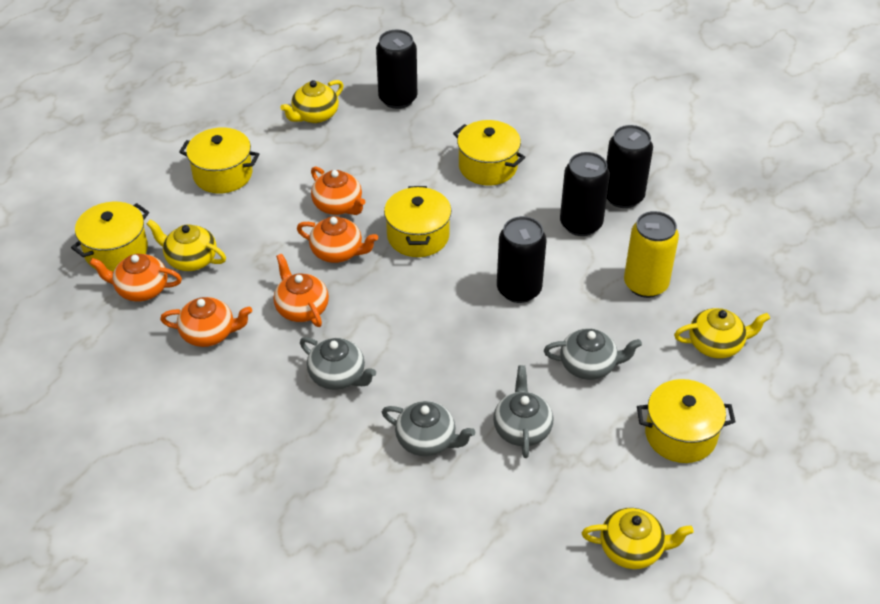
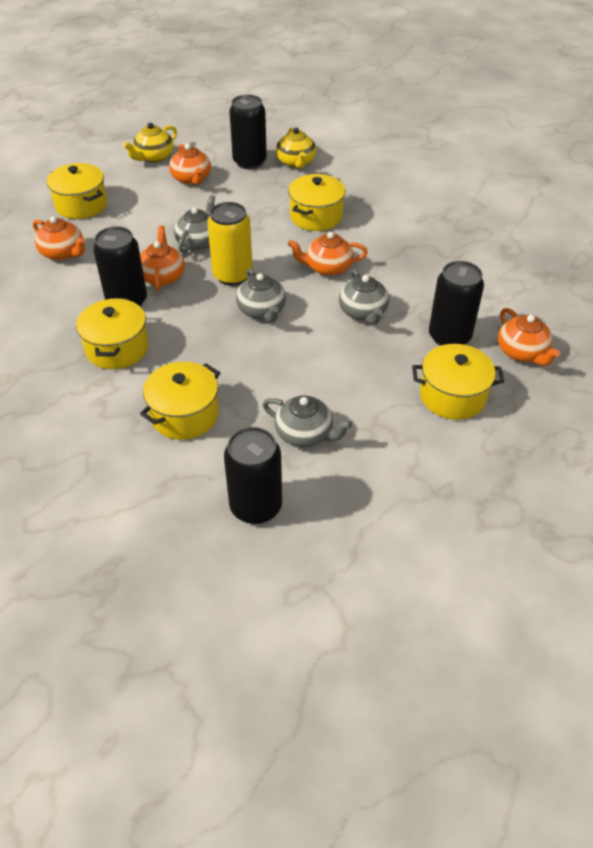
yellow teapot: 4 -> 2

